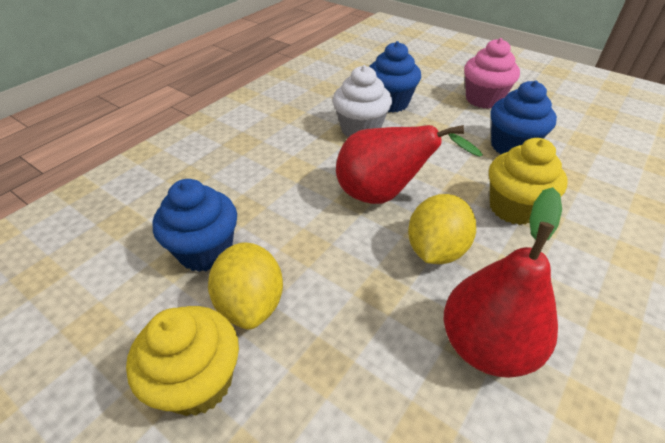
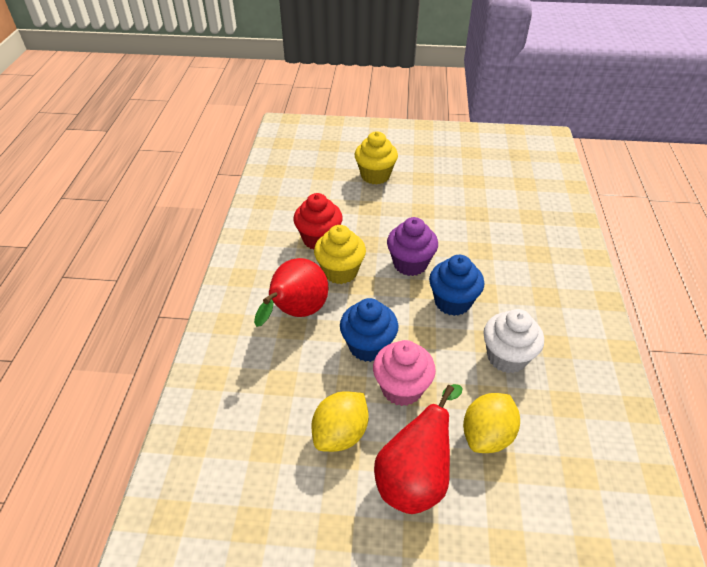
blue cupcake: 3 -> 2
purple cupcake: 0 -> 1
red cupcake: 0 -> 1

